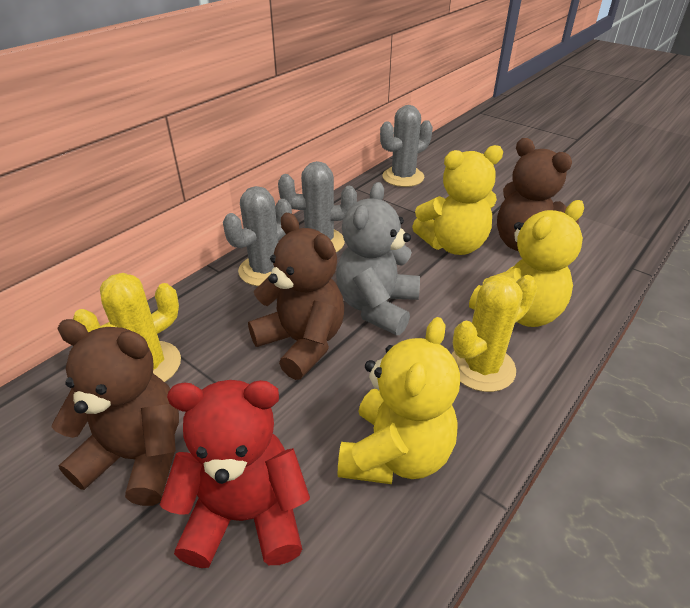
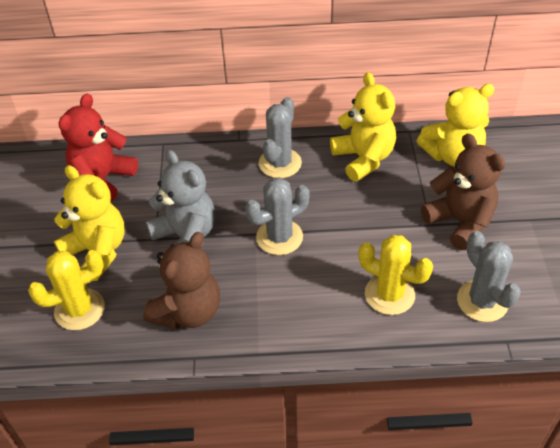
brown teddy bear: 3 -> 2

